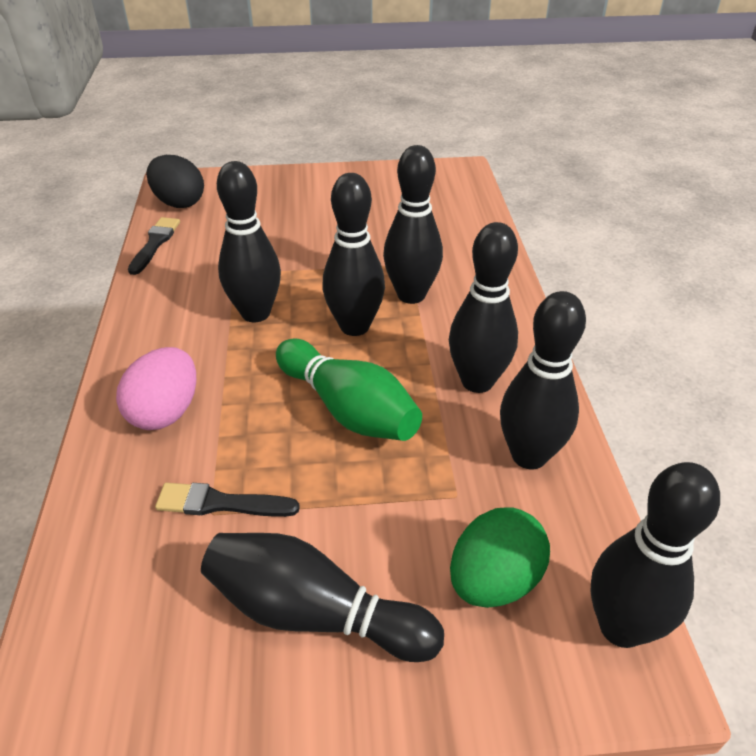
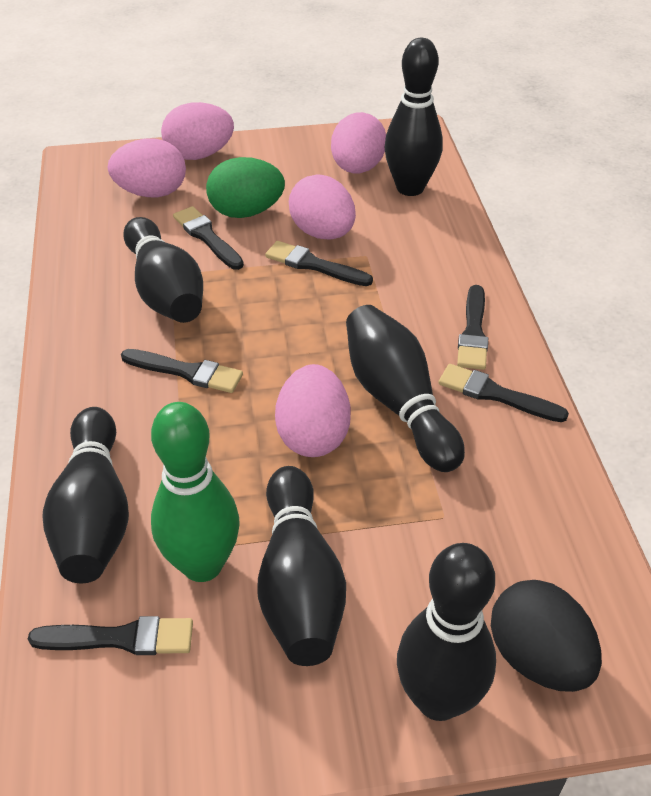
black bowling pin: 7 -> 6
black brush: 2 -> 6
pink egg: 1 -> 5

